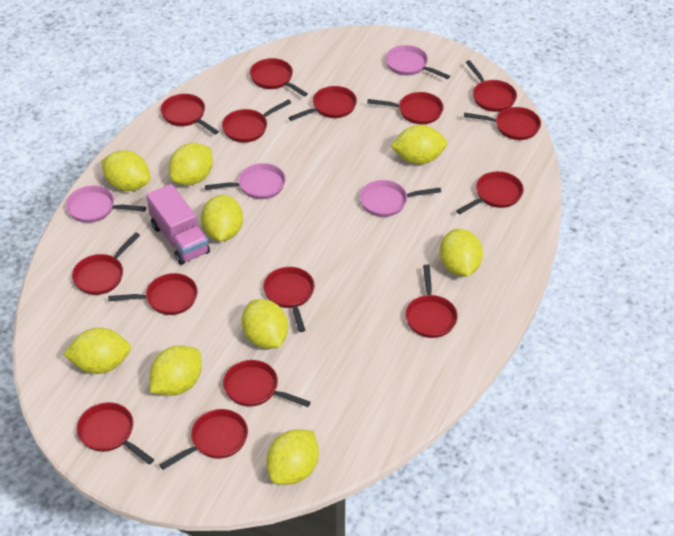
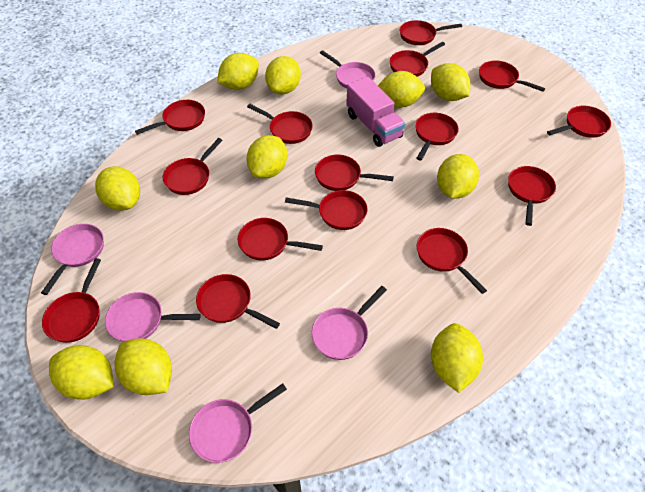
pink pan: 4 -> 5
yellow lemon: 9 -> 10

